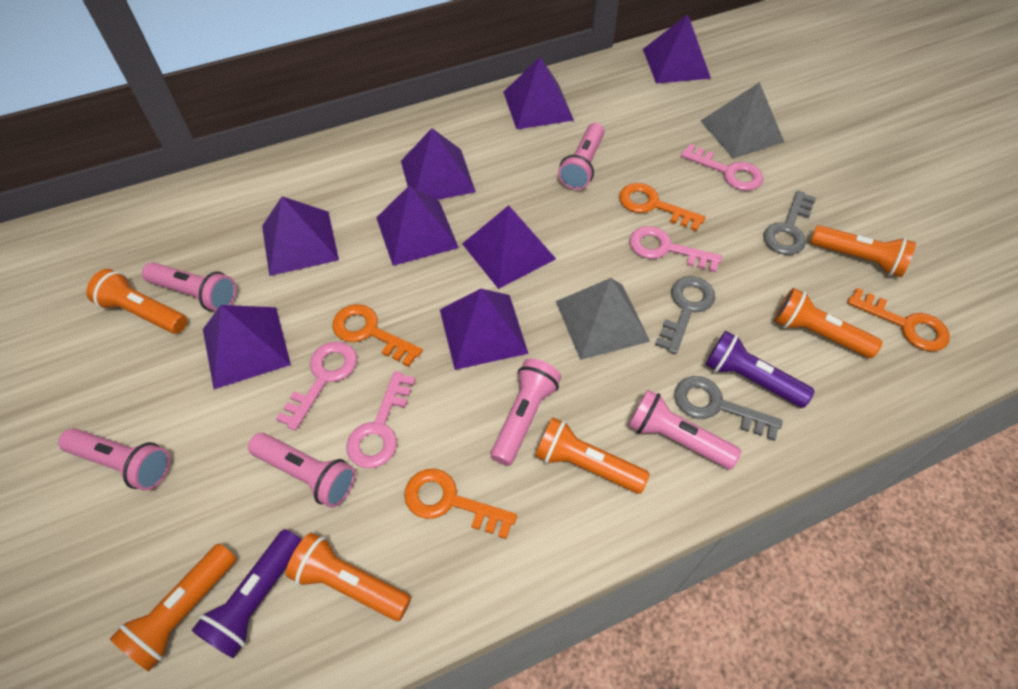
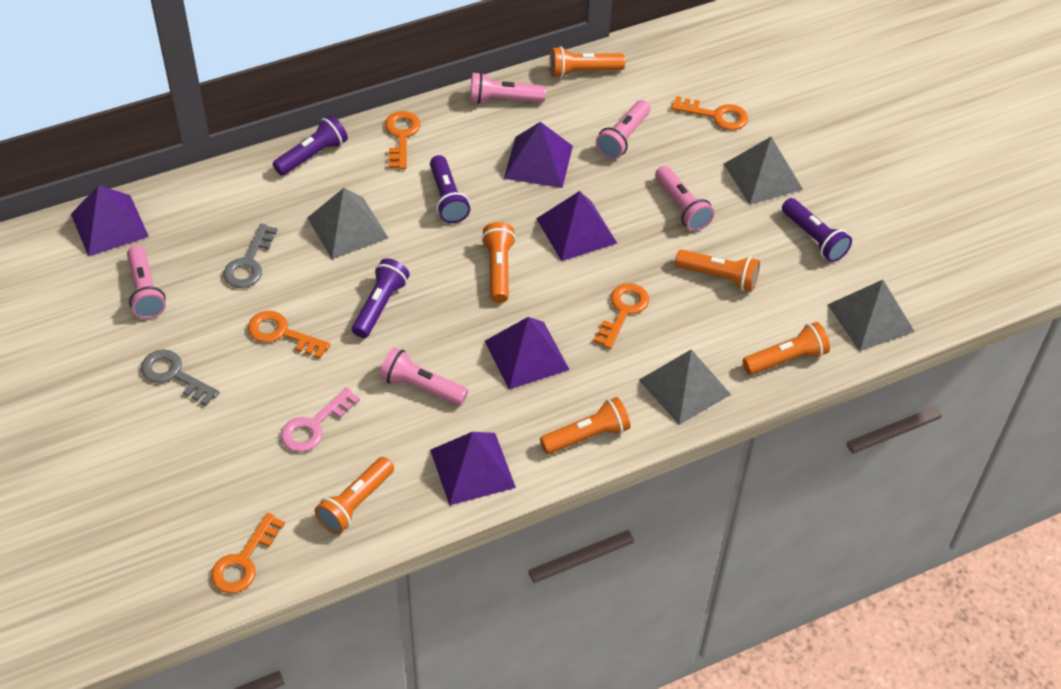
grey key: 3 -> 2
grey pyramid: 2 -> 4
orange key: 4 -> 5
pink flashlight: 6 -> 5
pink key: 4 -> 1
purple flashlight: 2 -> 4
purple pyramid: 8 -> 5

